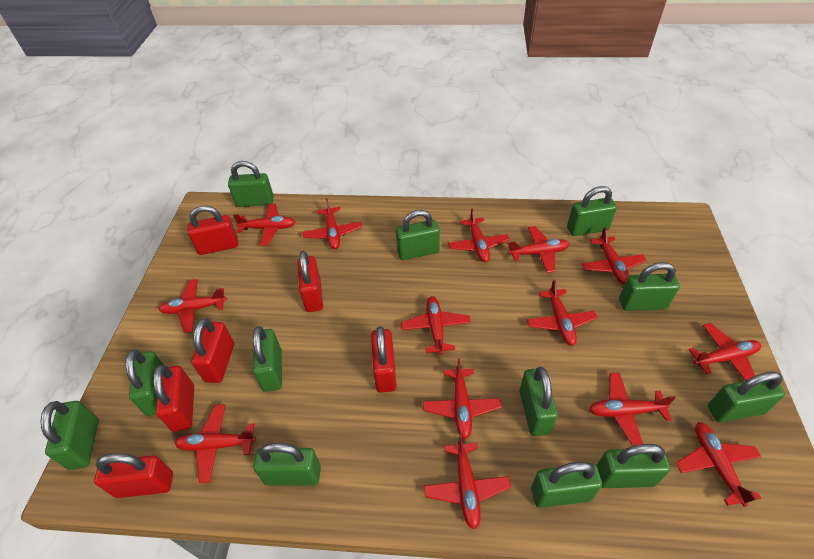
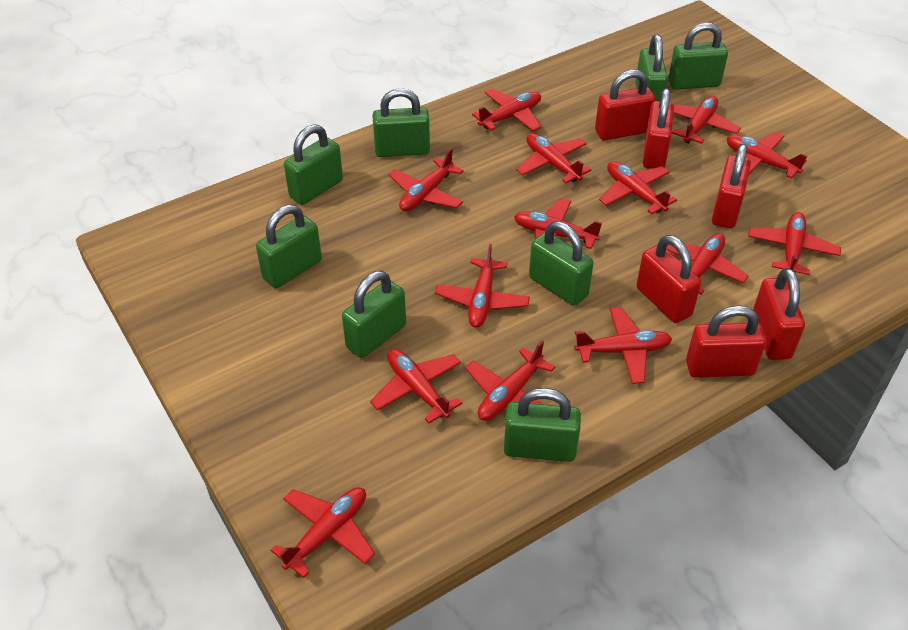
green padlock: 12 -> 8

